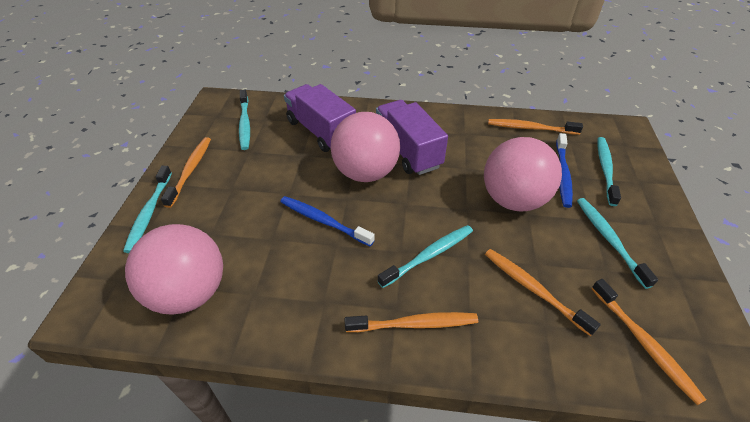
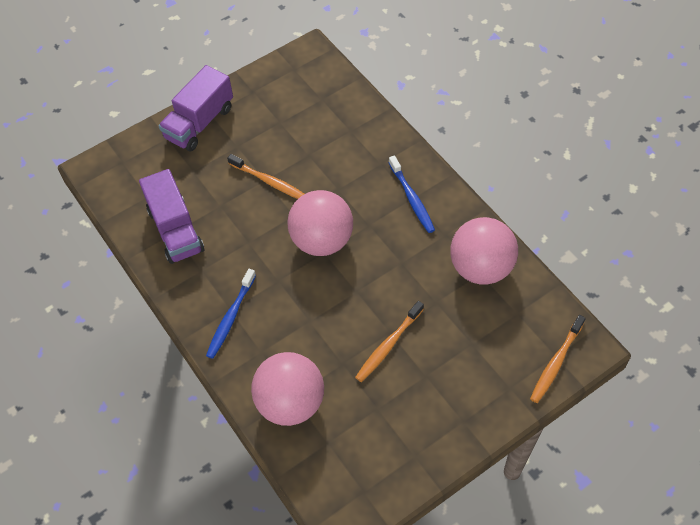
orange toothbrush: 5 -> 3
turquoise toothbrush: 5 -> 0

